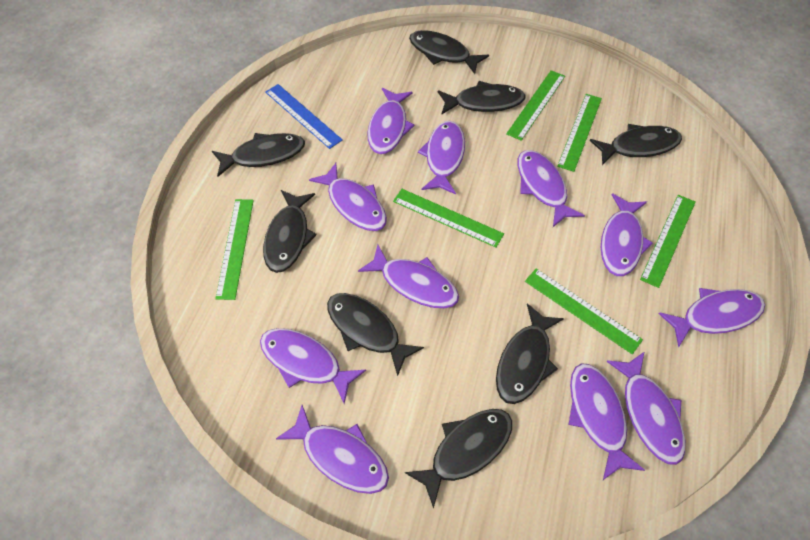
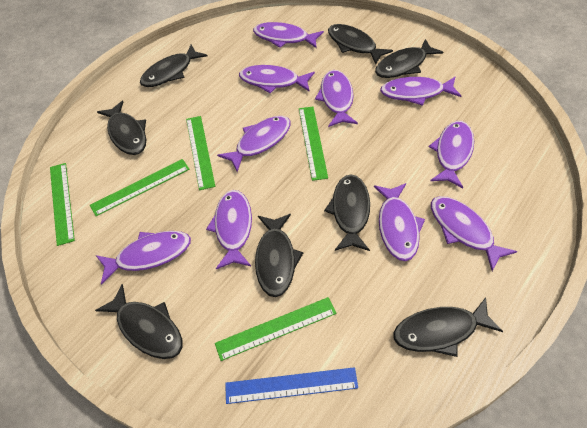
green ruler: 6 -> 5
purple fish: 11 -> 10

